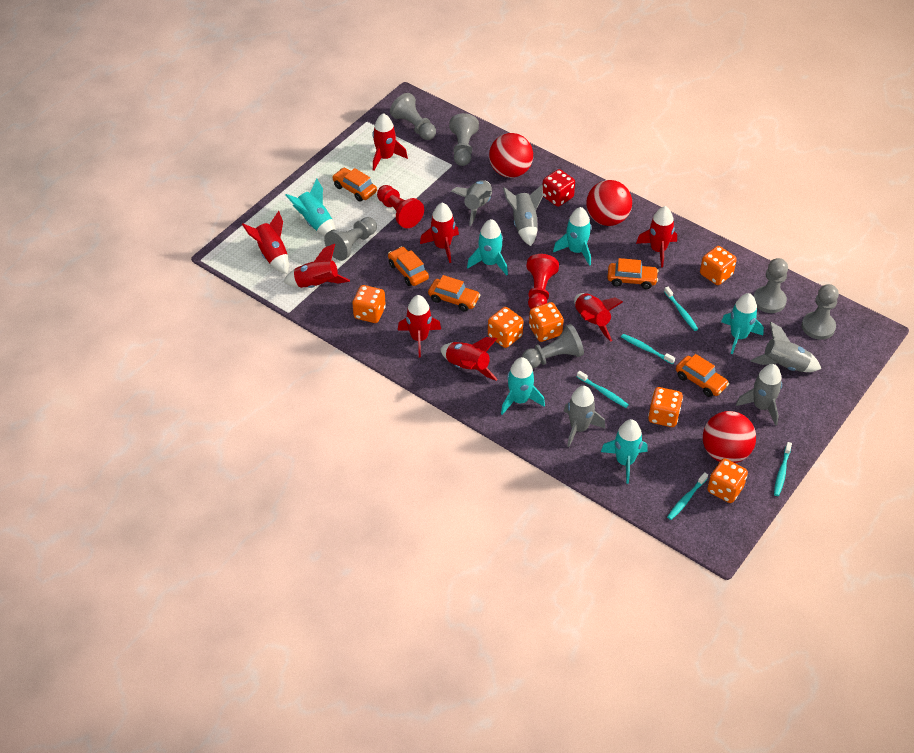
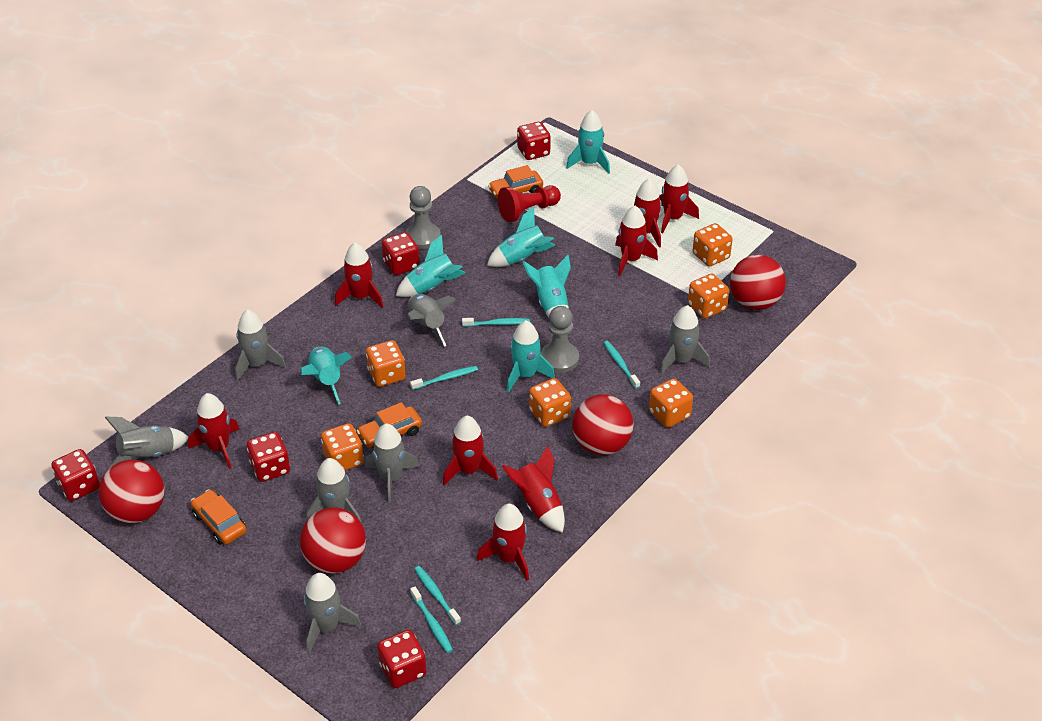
grey pawn: 6 -> 2
grey rocket: 5 -> 7
orange car: 5 -> 3
red ball: 3 -> 4
red dice: 1 -> 5
red pawn: 2 -> 1

